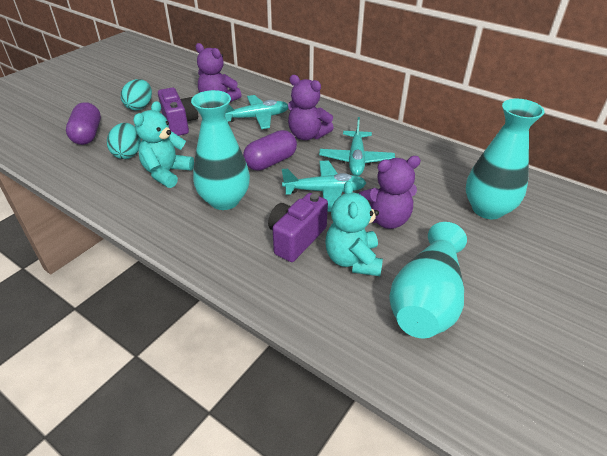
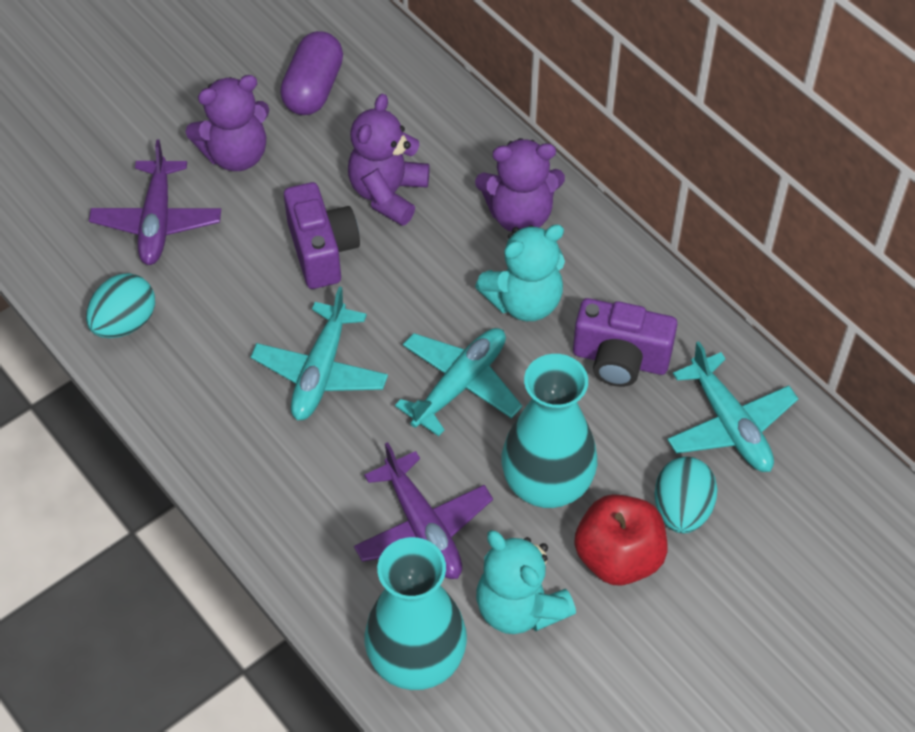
purple capsule: 2 -> 1
purple plane: 0 -> 2
red apple: 0 -> 1
turquoise vase: 3 -> 2

